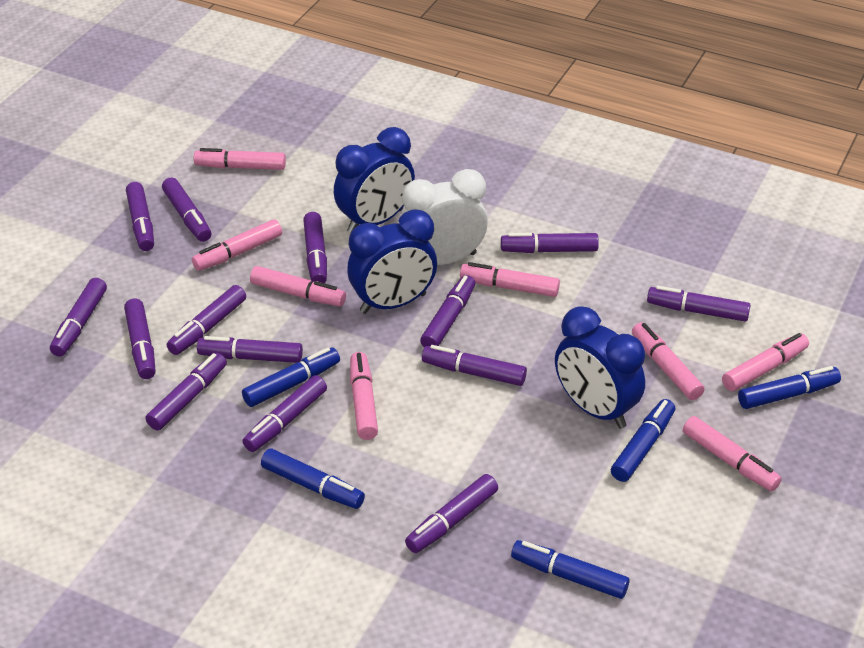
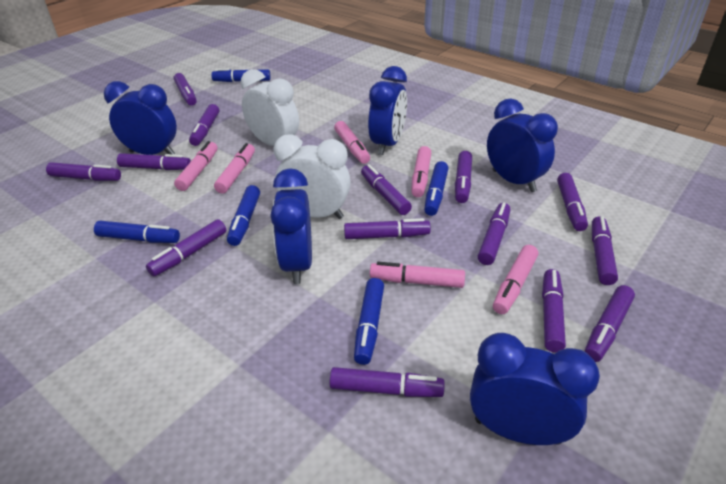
blue clock: 3 -> 5
pink marker: 8 -> 6
white clock: 1 -> 2

